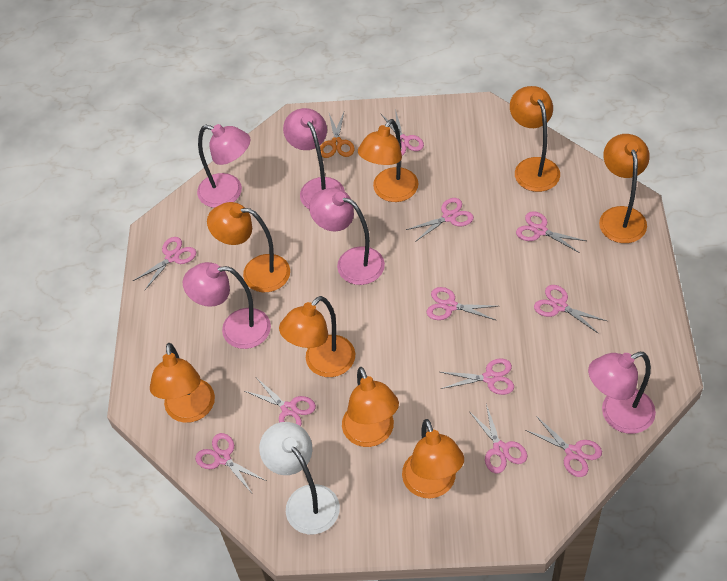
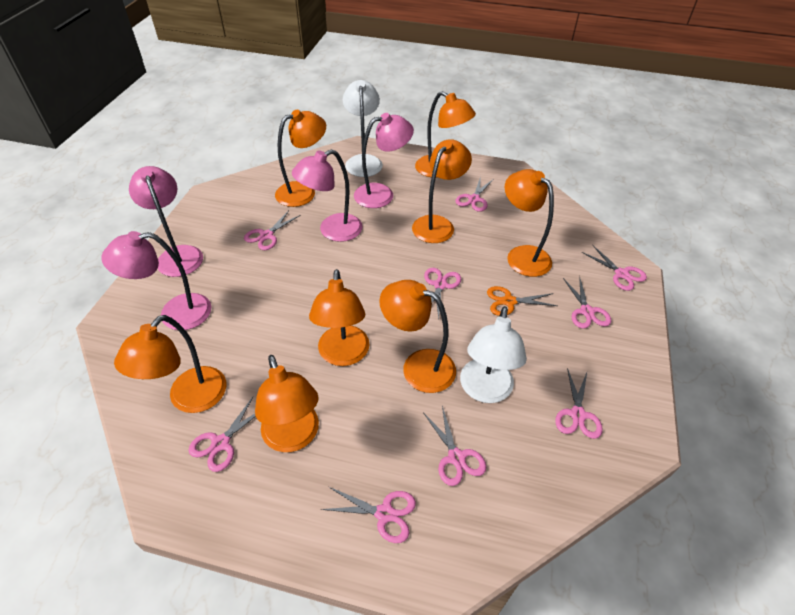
pink lamp: 5 -> 4
pink scissors: 11 -> 9
white lamp: 1 -> 2

